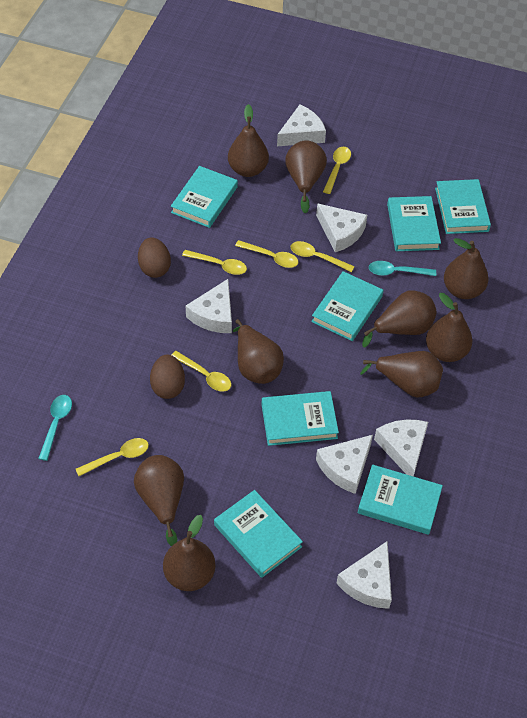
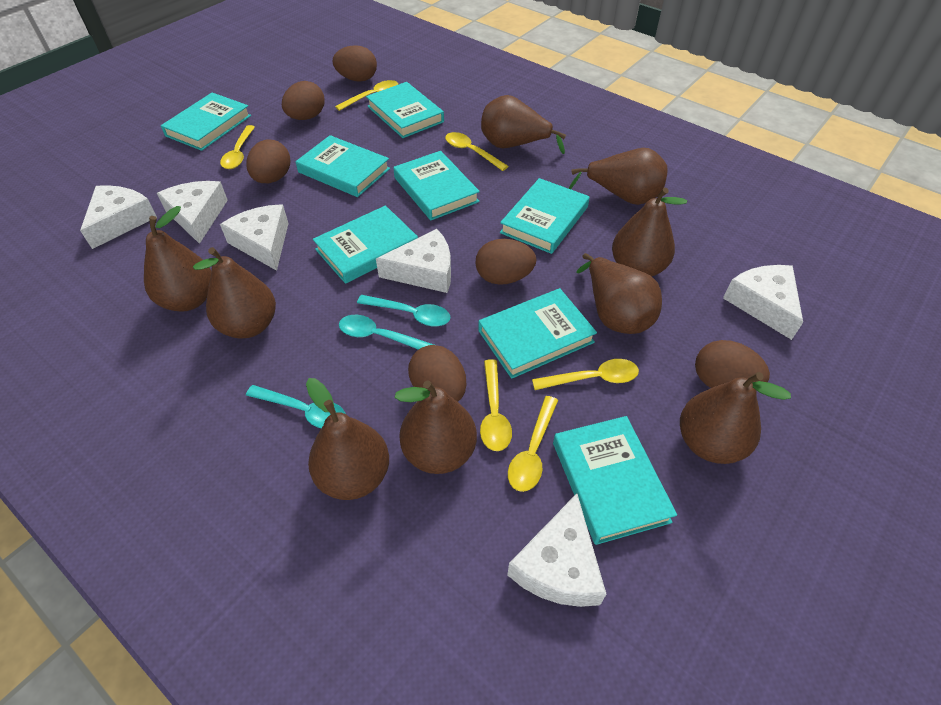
brown egg: 2 -> 6
turquoise book: 7 -> 8
turquoise spoon: 2 -> 3

